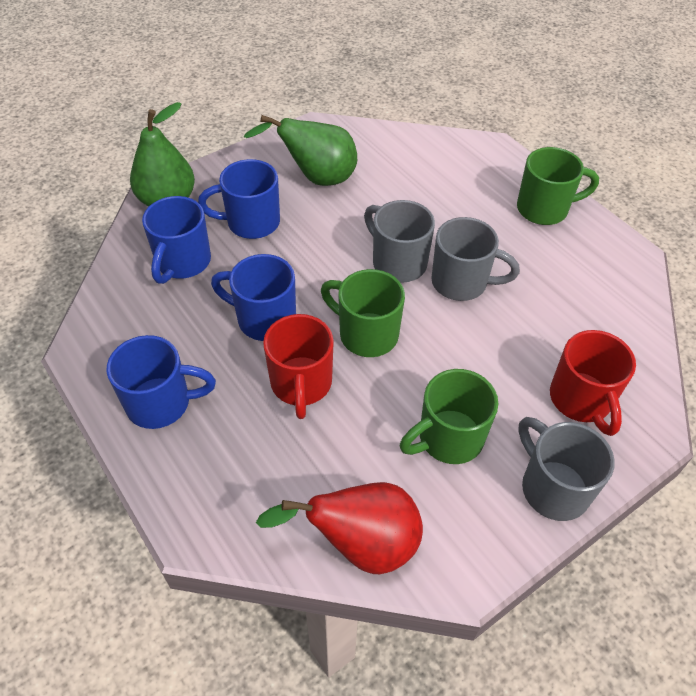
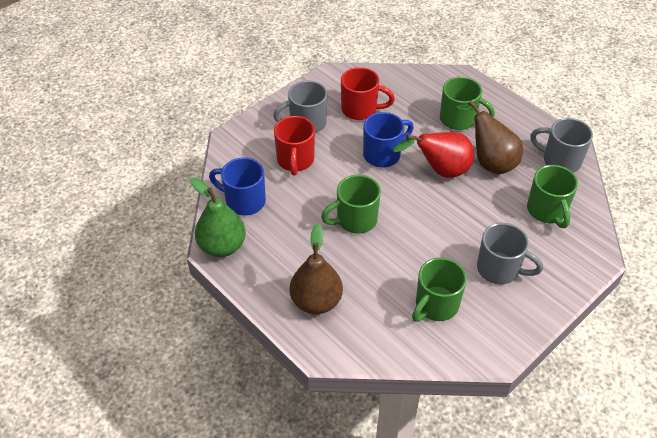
blue mug: 4 -> 2
brown pear: 0 -> 2
green mug: 3 -> 4
green pear: 2 -> 1

